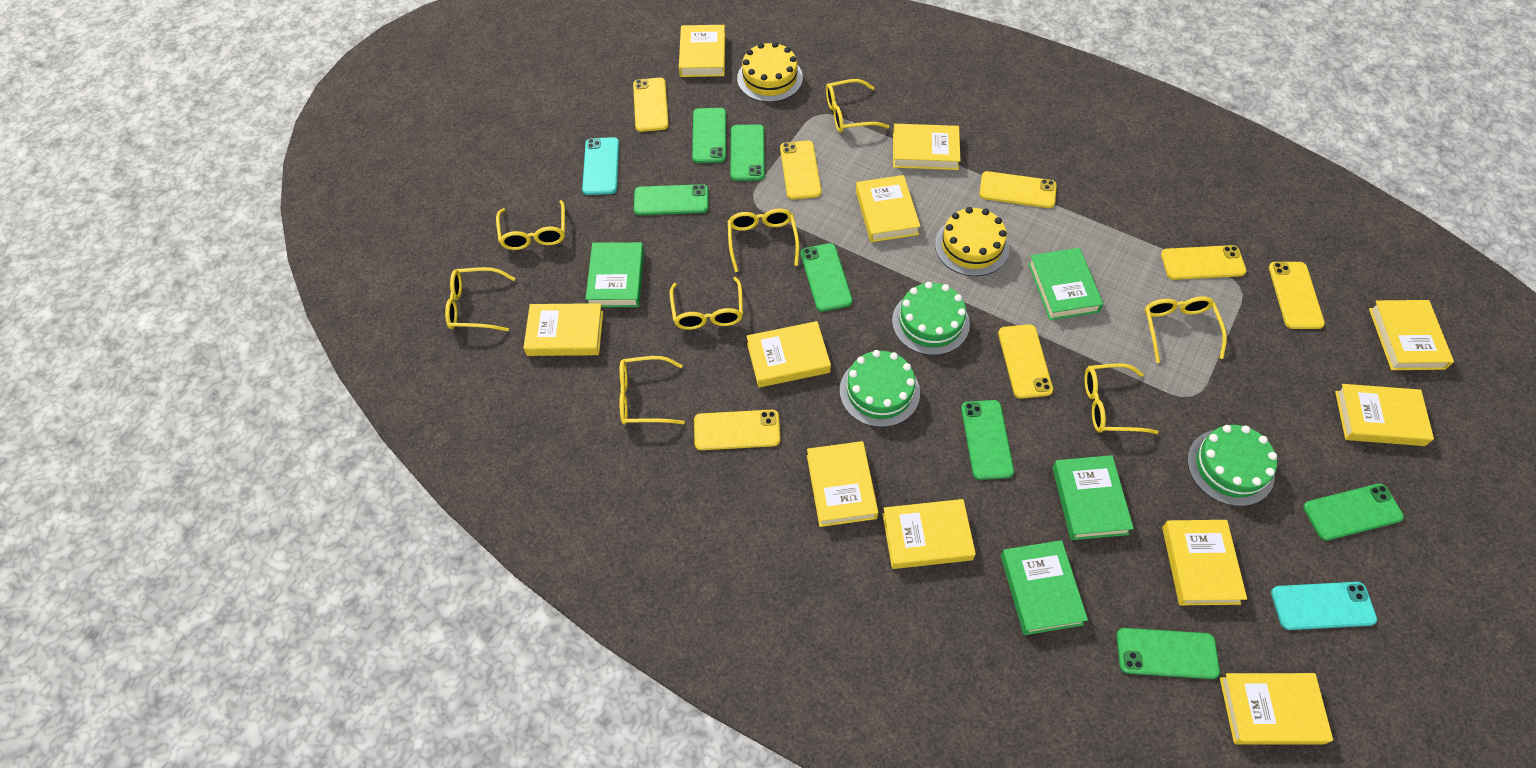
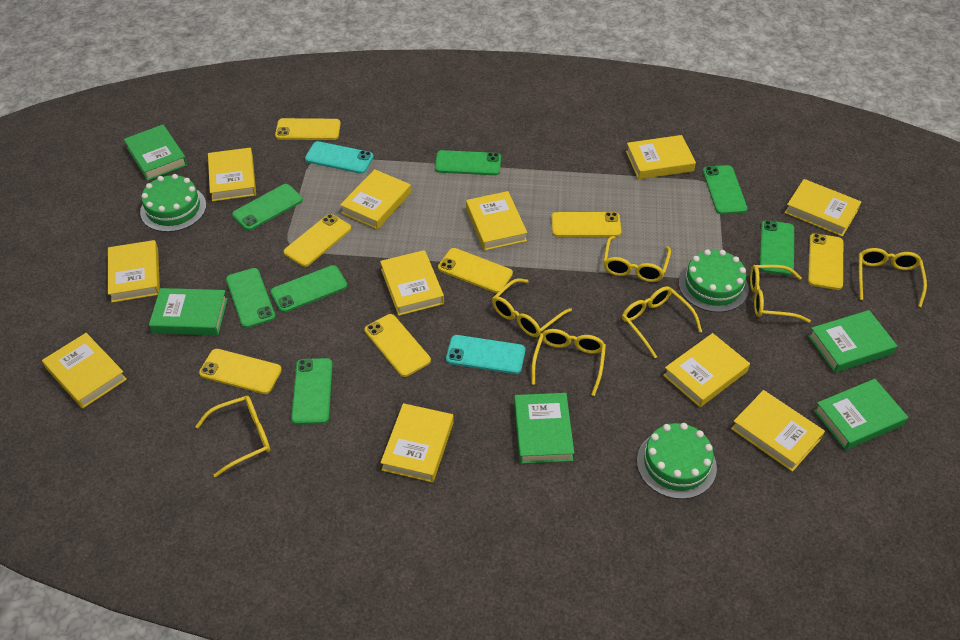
green book: 4 -> 5
yellow cake: 2 -> 0
yellow glasses: 8 -> 7

